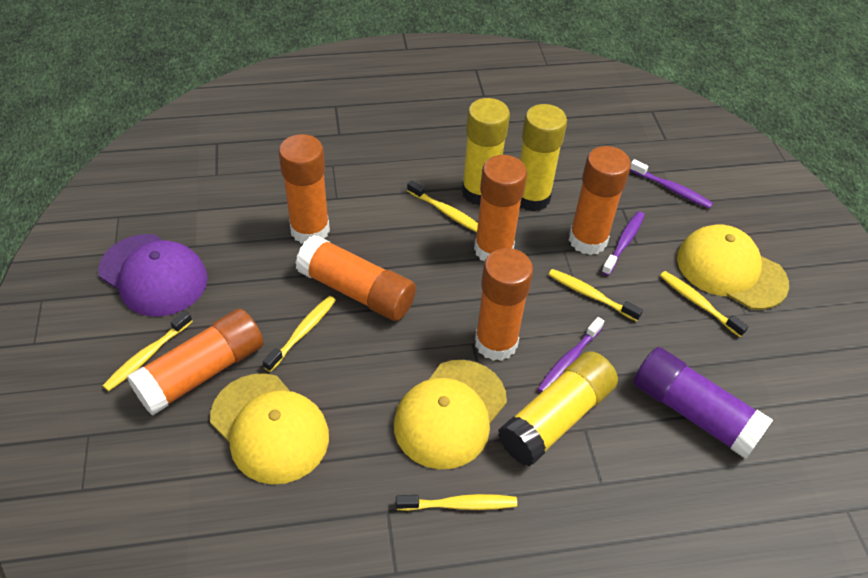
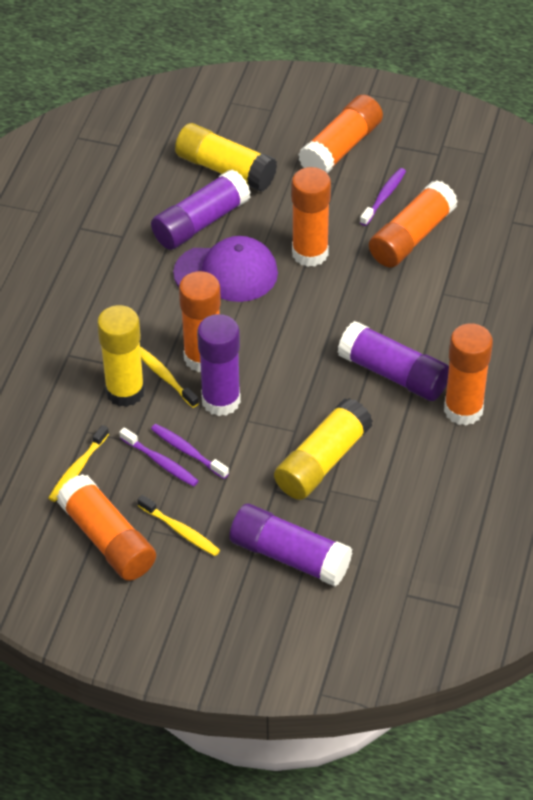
purple glue stick: 1 -> 4
yellow cap: 3 -> 0
yellow toothbrush: 6 -> 3

